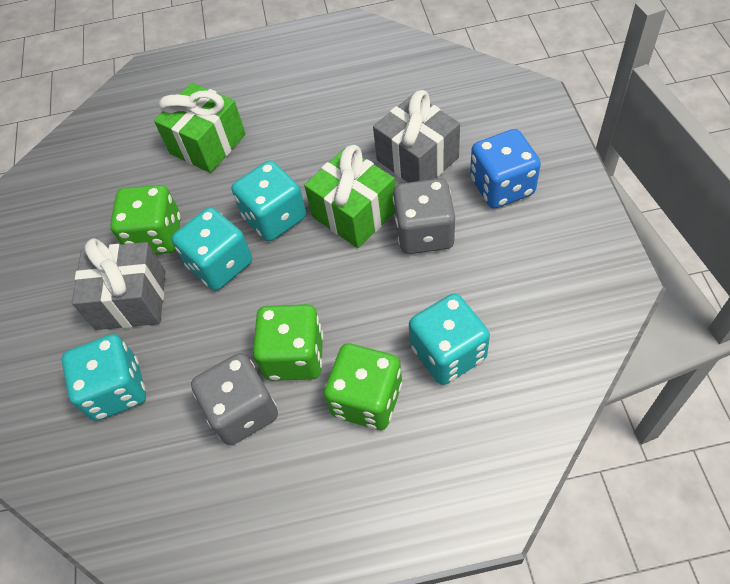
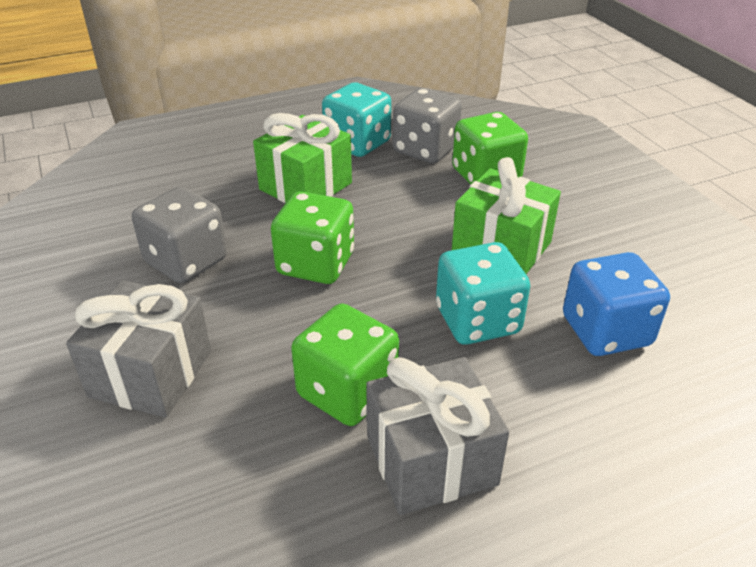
turquoise dice: 4 -> 2

